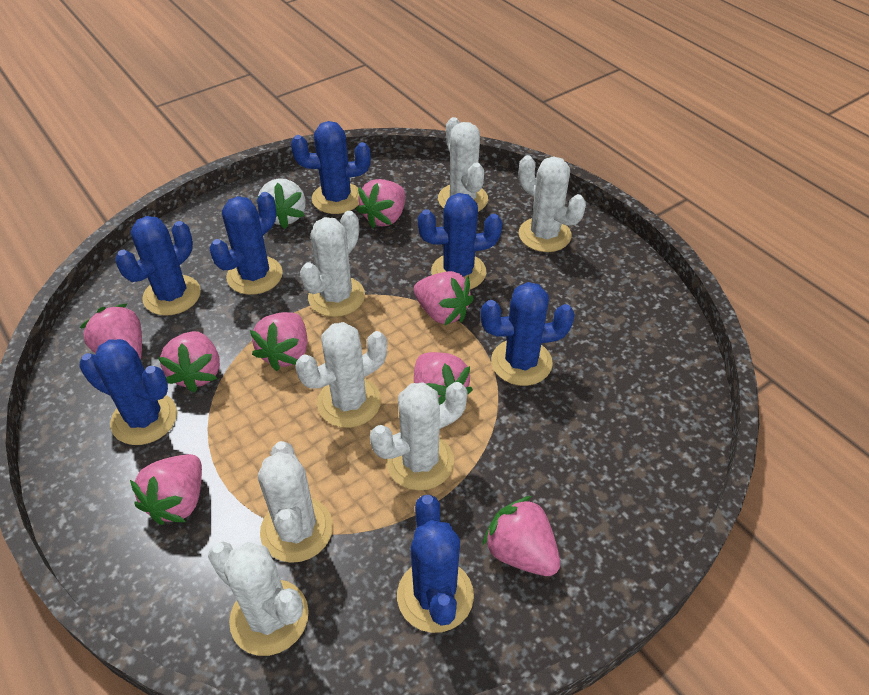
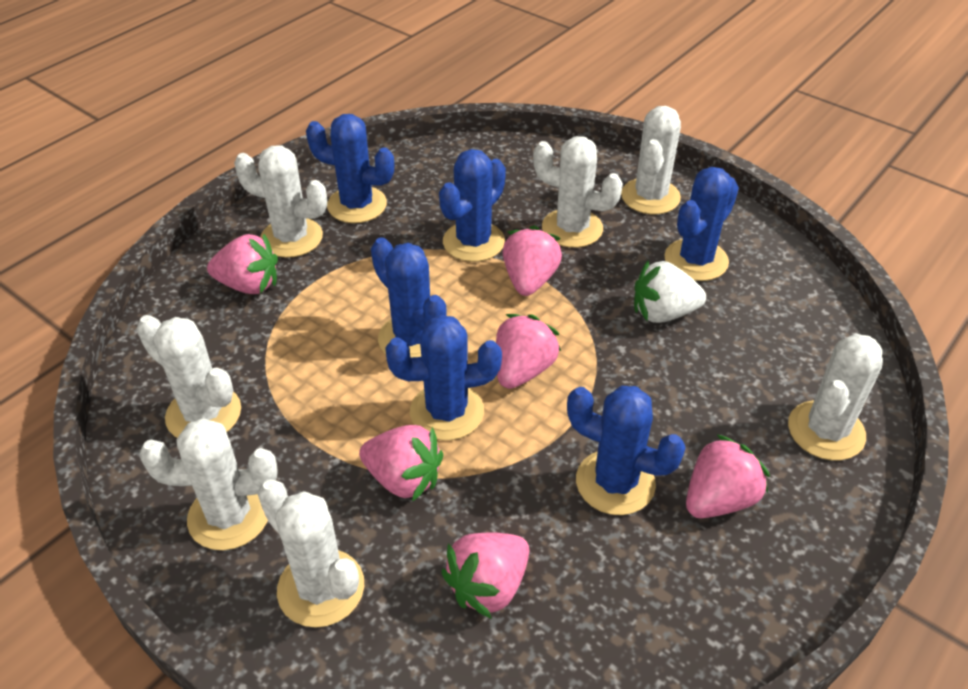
blue cactus: 7 -> 6
pink strawberry: 8 -> 6

